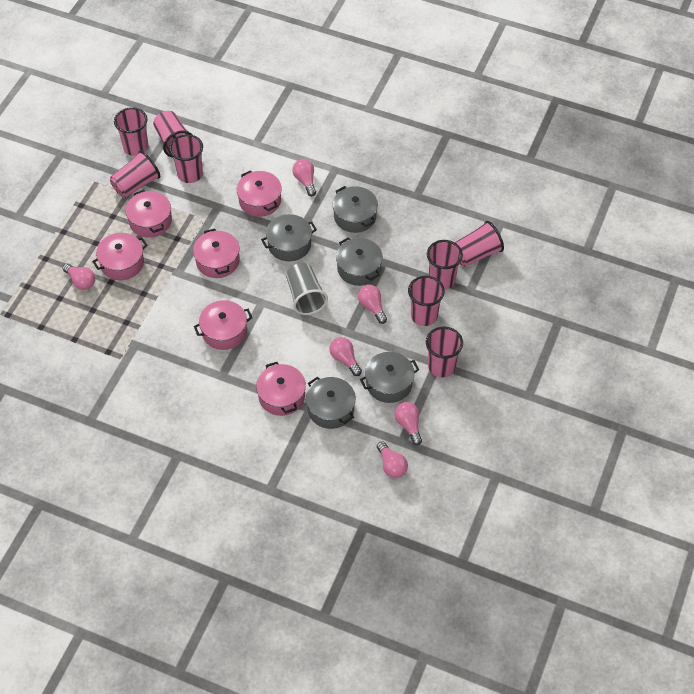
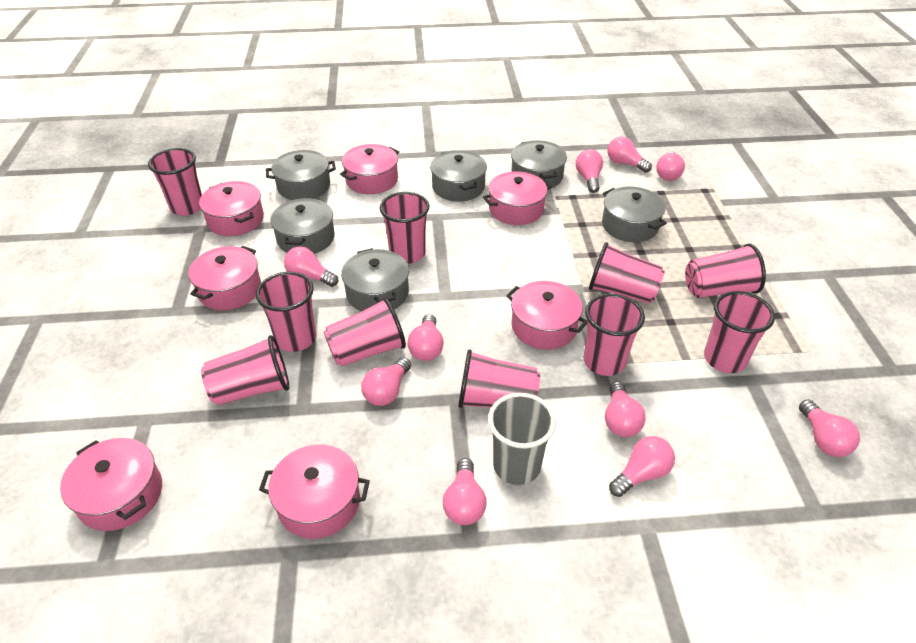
grey pot: 5 -> 6
pink cup: 8 -> 10
pink light bulb: 6 -> 10
pink pot: 6 -> 7

